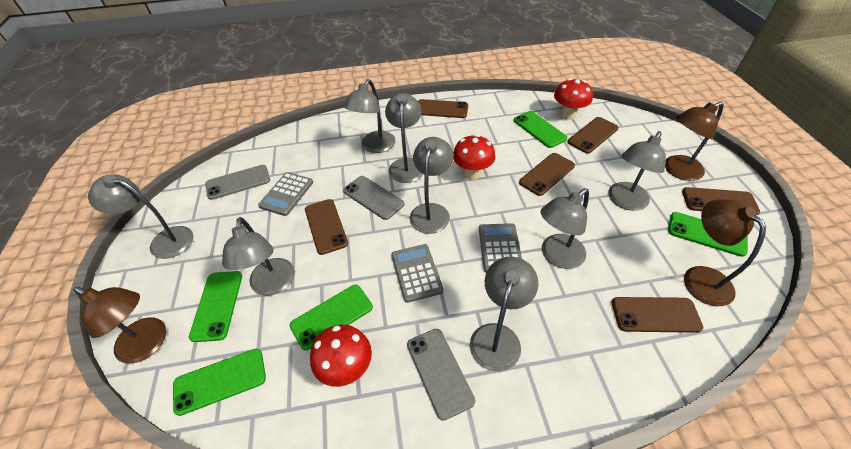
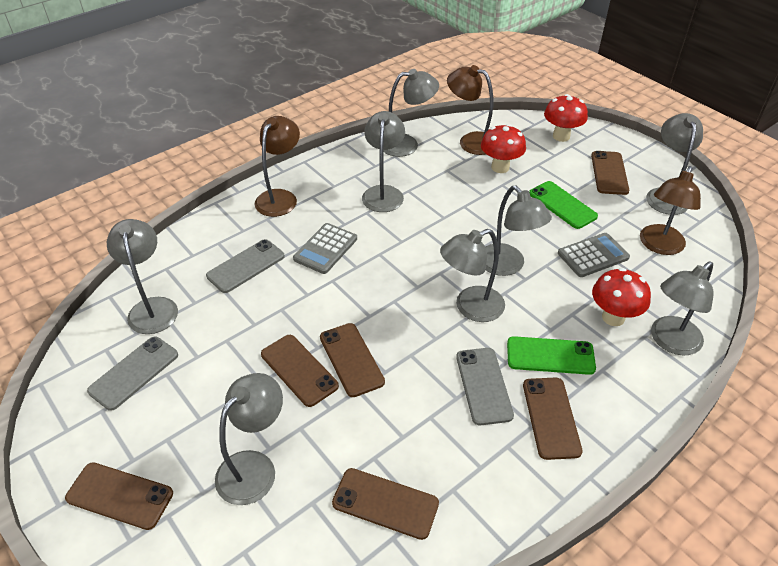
green phone: 5 -> 2
grey calculator: 3 -> 2

